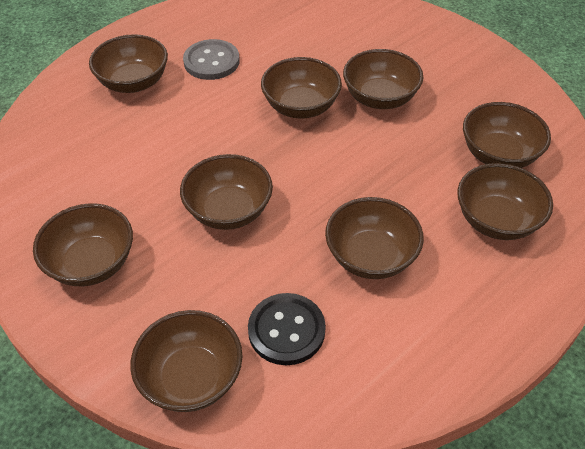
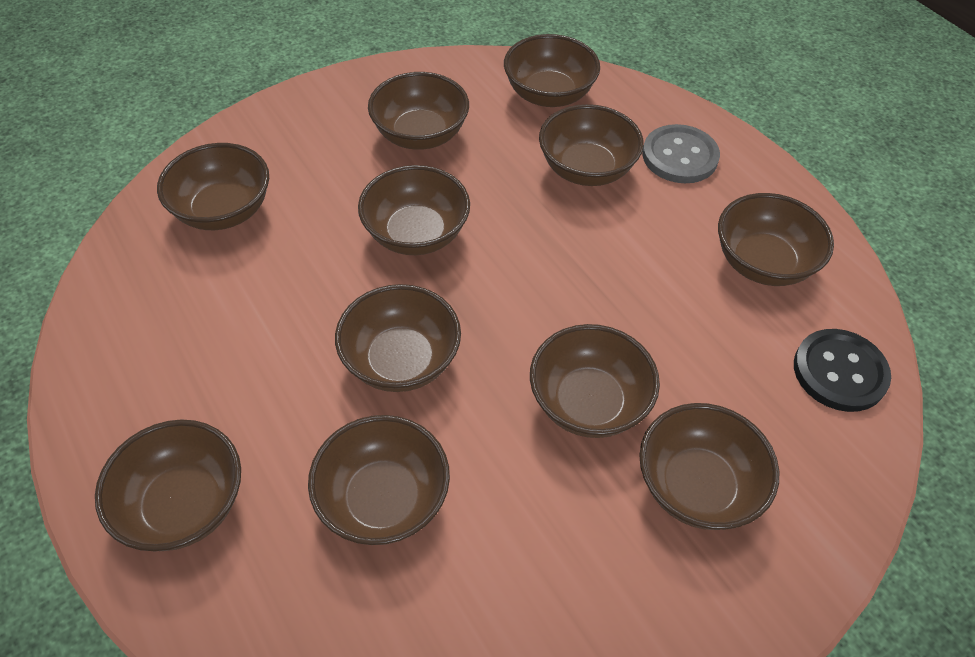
brown bowl: 9 -> 11

